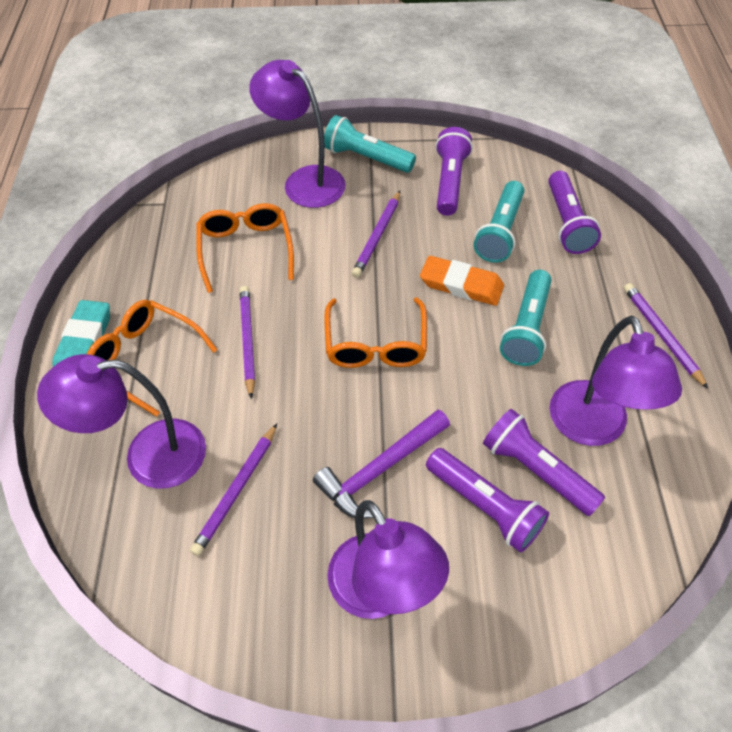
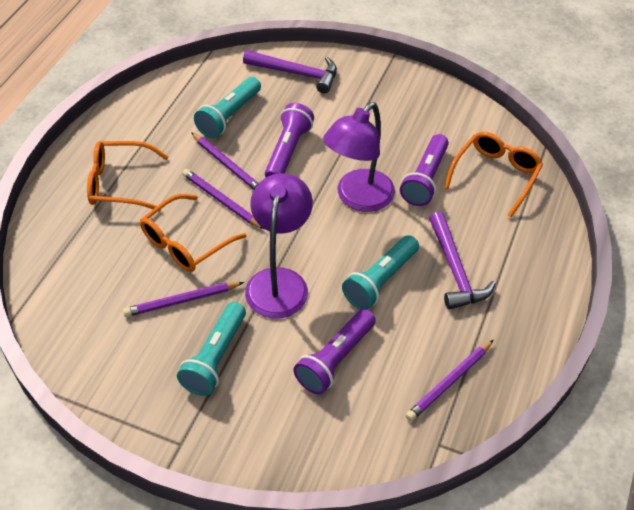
orange eraser: 1 -> 0
purple flashlight: 4 -> 3
purple hammer: 1 -> 2
purple lamp: 4 -> 2
turquoise eraser: 1 -> 0

